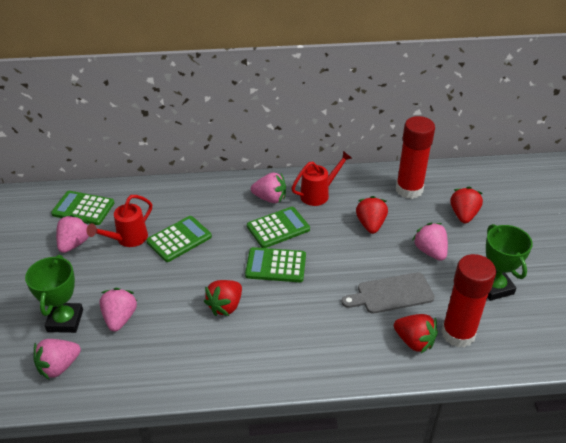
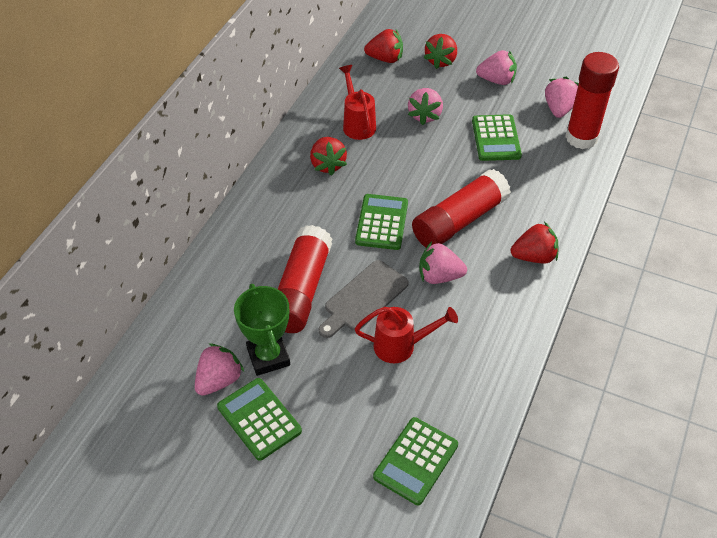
green trophy: 2 -> 1
red glue stick: 2 -> 3

